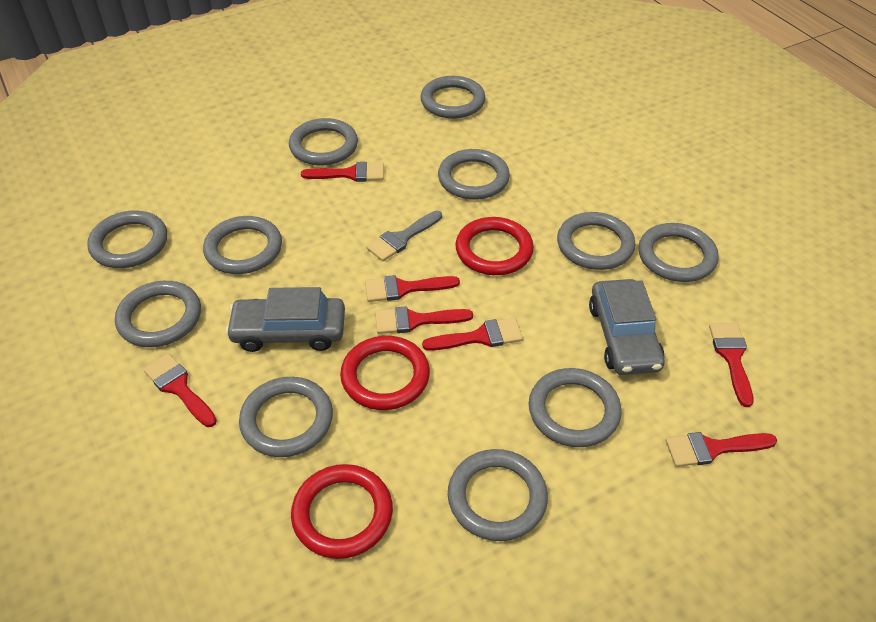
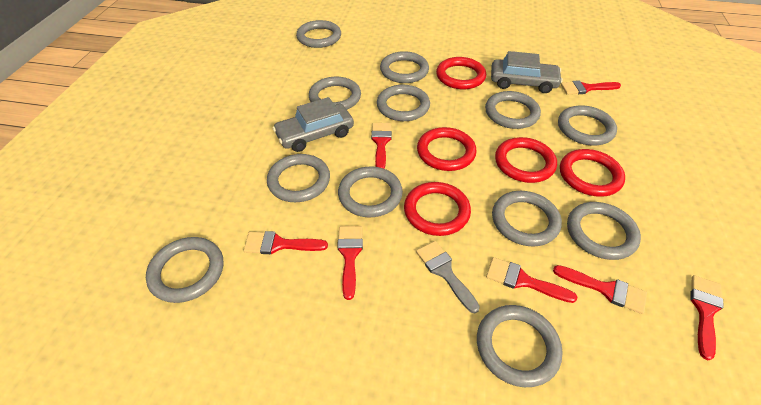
grey ring: 11 -> 12
red ring: 3 -> 5

